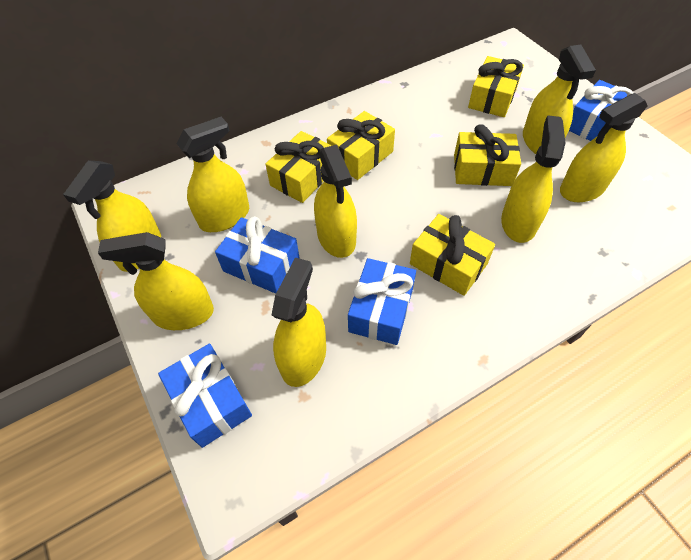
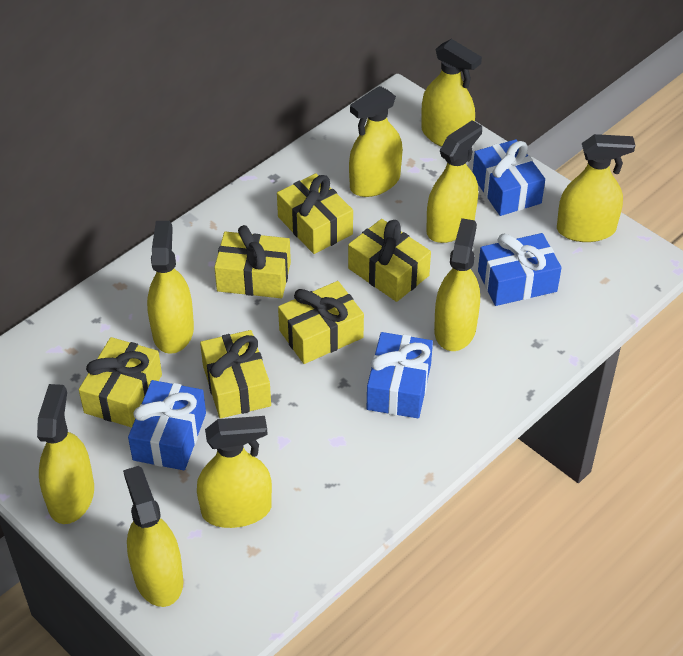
yellow gift: 5 -> 6
yellow spray bottle: 8 -> 9

